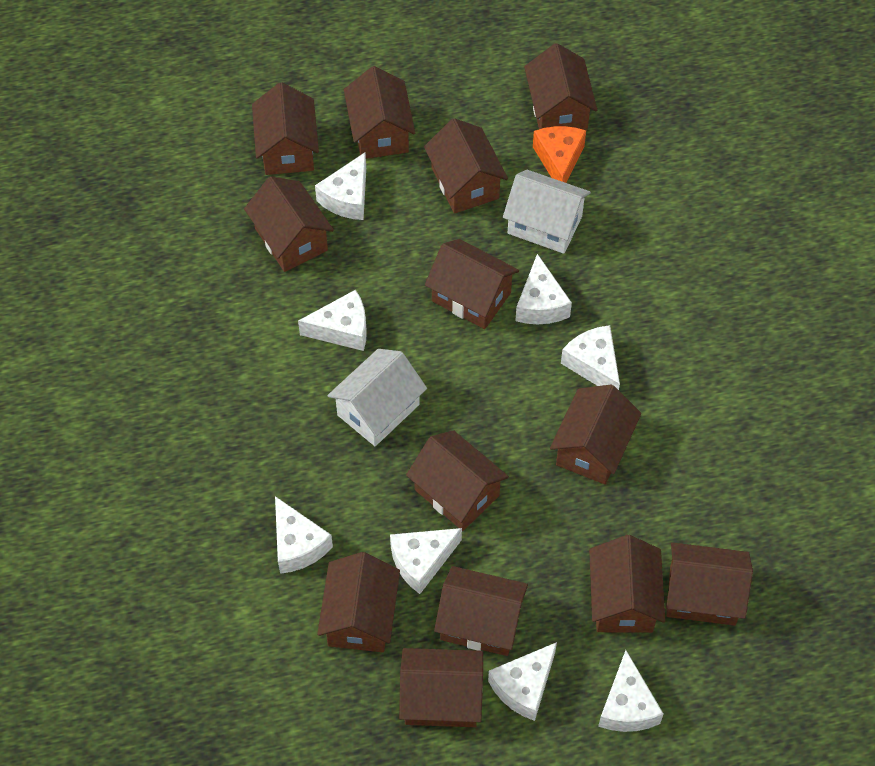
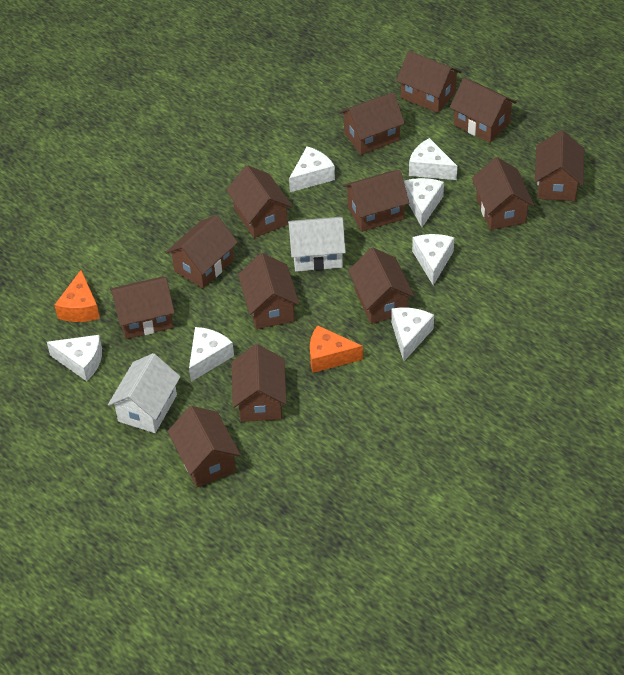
orange cheese: 1 -> 2
white cheese: 8 -> 7

